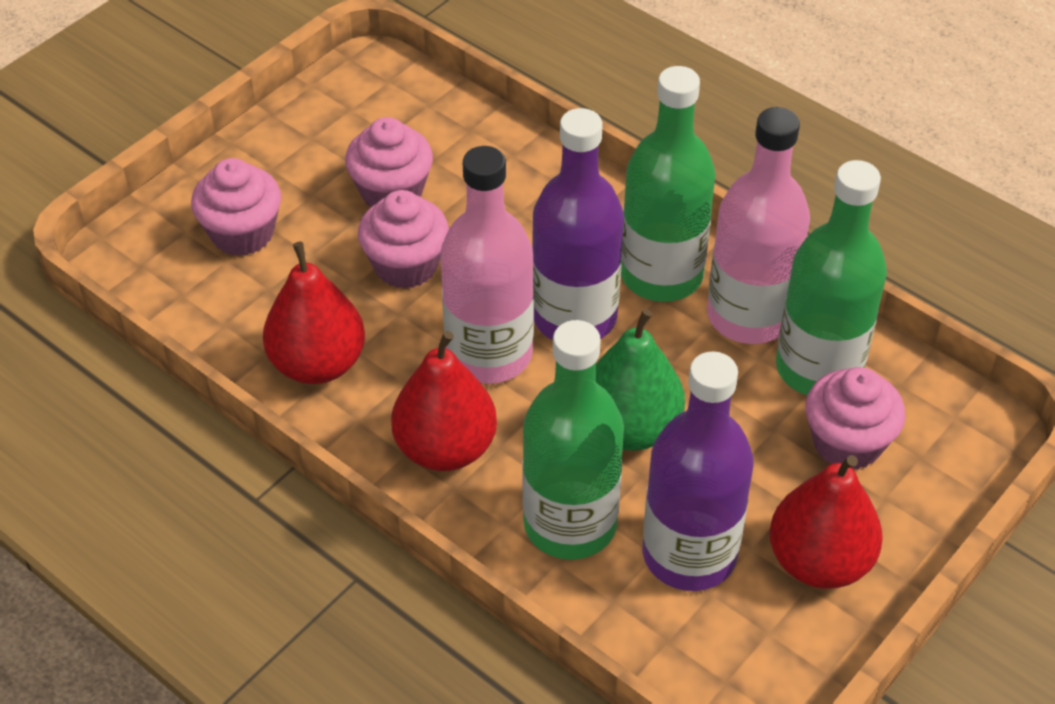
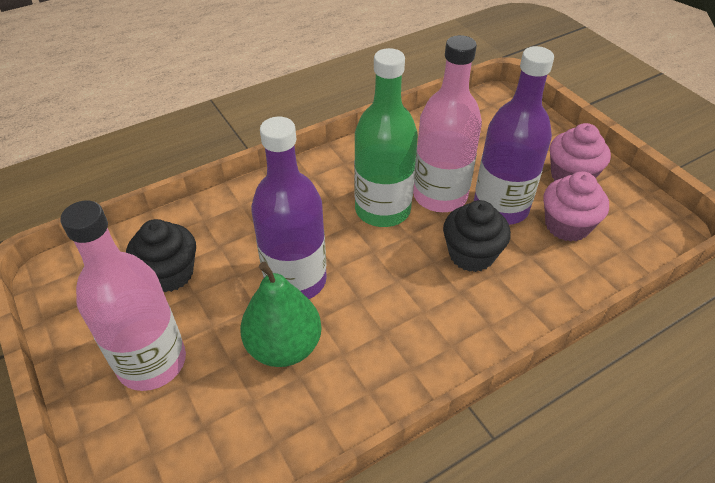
black cupcake: 0 -> 2
green bottle: 3 -> 1
pink cupcake: 4 -> 2
red pear: 3 -> 0

